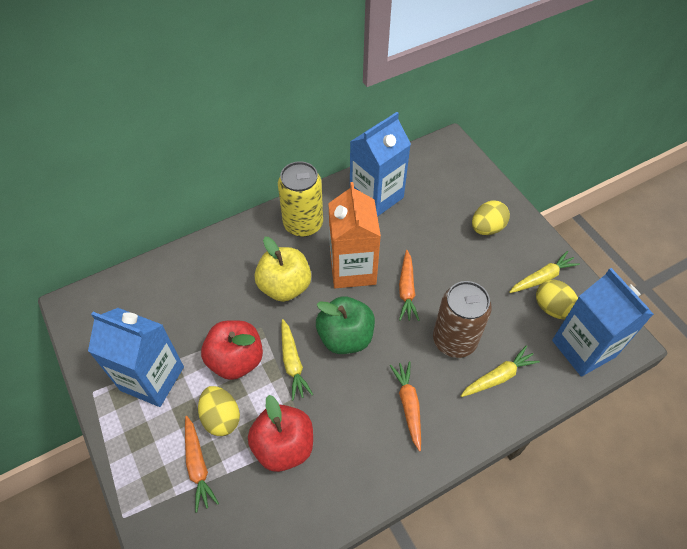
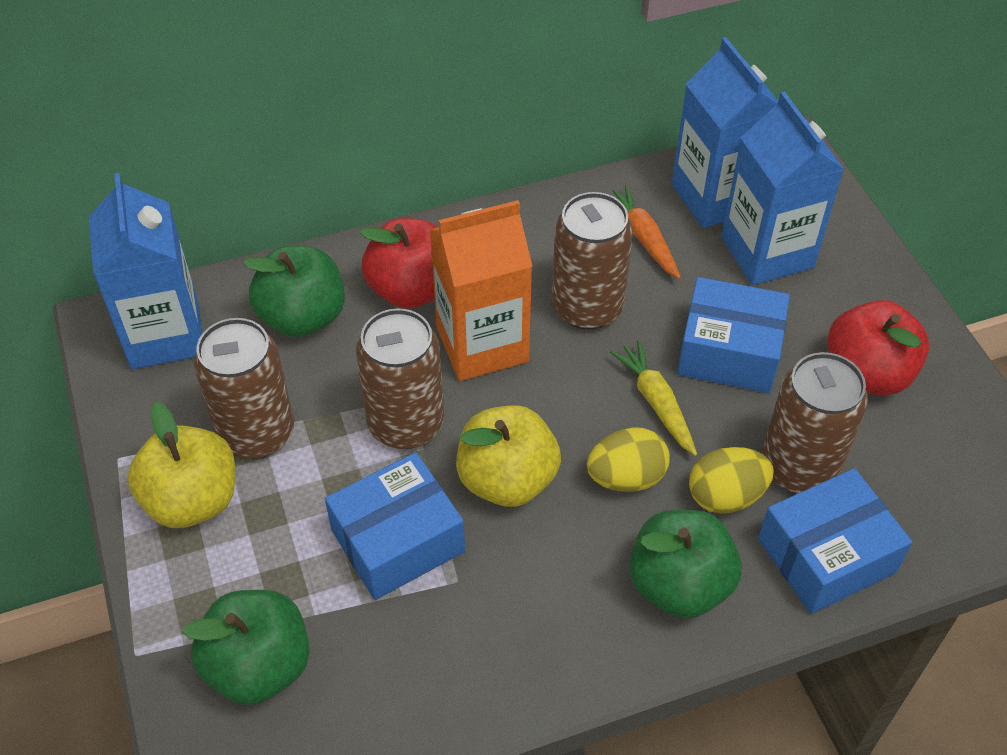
blue box: 0 -> 3
brown can: 1 -> 4
green apple: 1 -> 3
orange carrot: 3 -> 1
yellow apple: 1 -> 2
yellow can: 1 -> 0
yellow carrot: 3 -> 1
yellow egg: 3 -> 2

